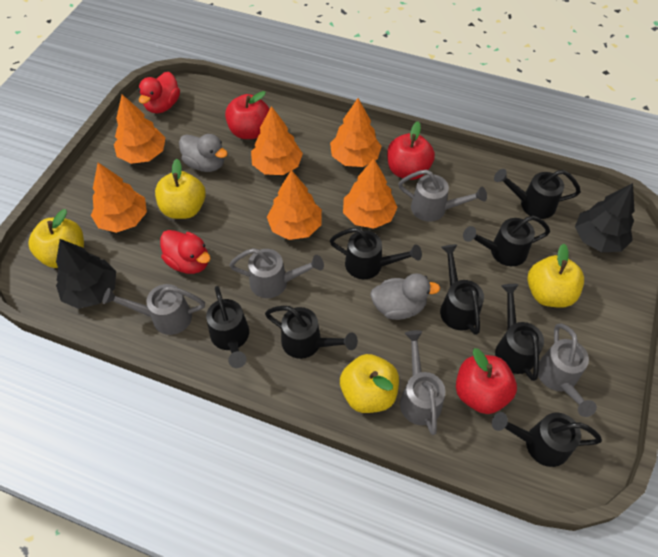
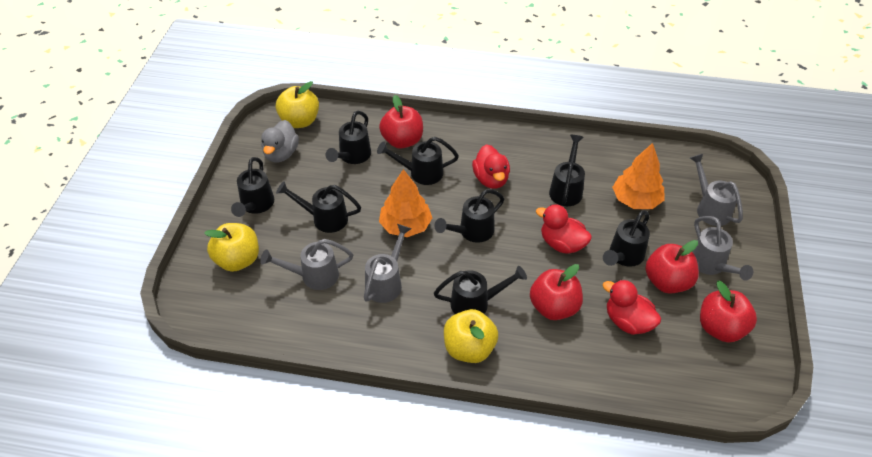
black tree: 2 -> 0
grey duck: 2 -> 1
grey watering can: 5 -> 4
orange tree: 6 -> 2
red apple: 3 -> 4
red duck: 2 -> 3
yellow apple: 4 -> 3

